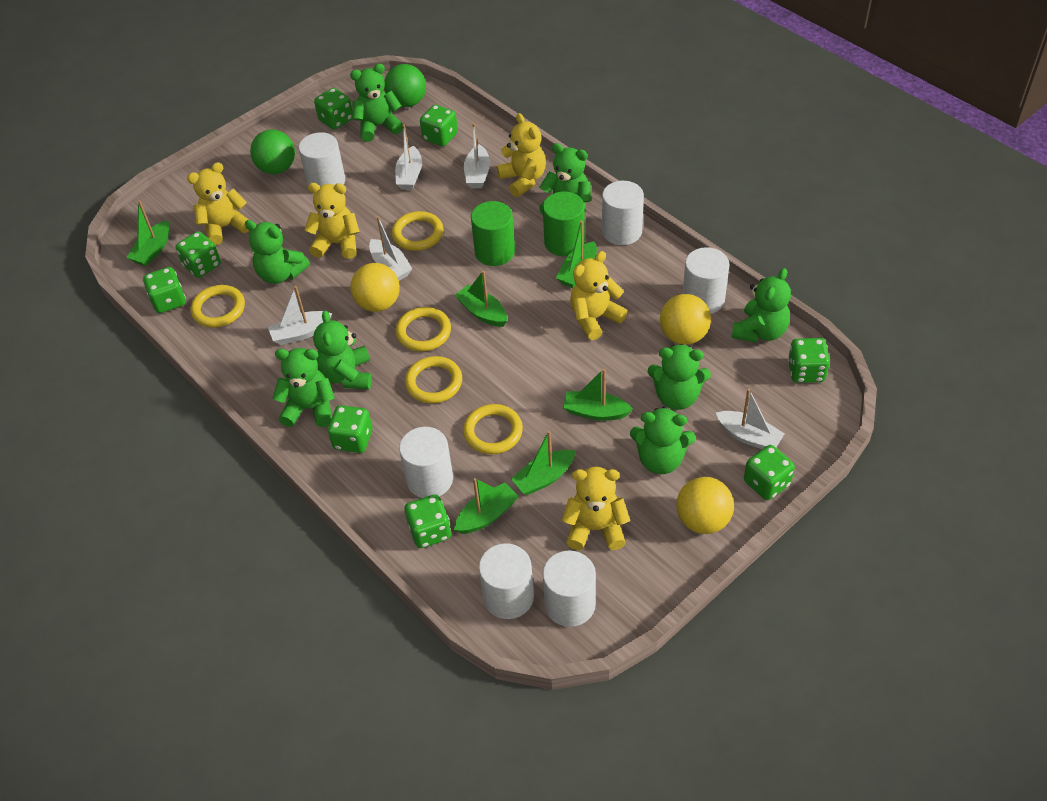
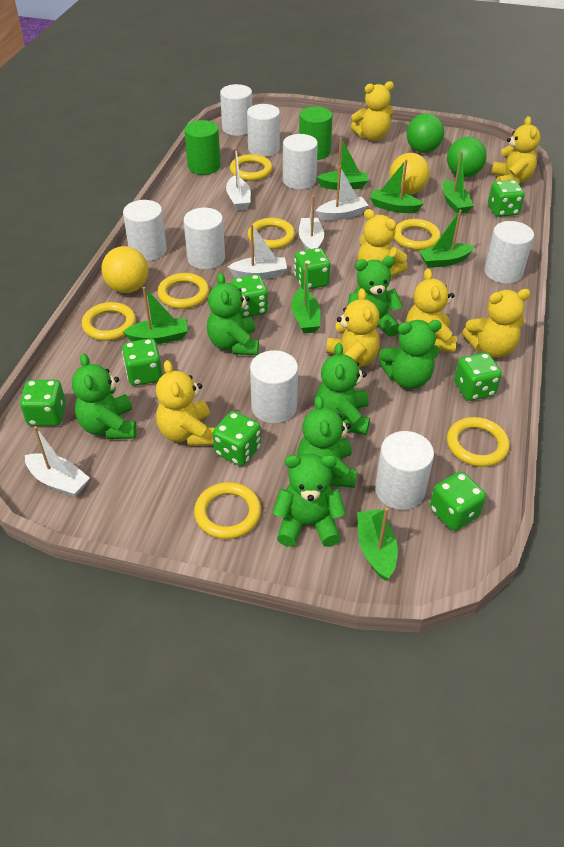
green boat: 6 -> 7
green teddy bear: 8 -> 7
white cylinder: 6 -> 8
yellow ball: 3 -> 2
yellow ring: 5 -> 7
yellow teddy bear: 5 -> 7

